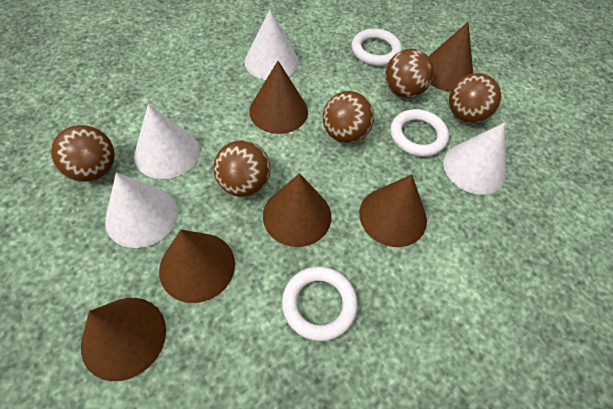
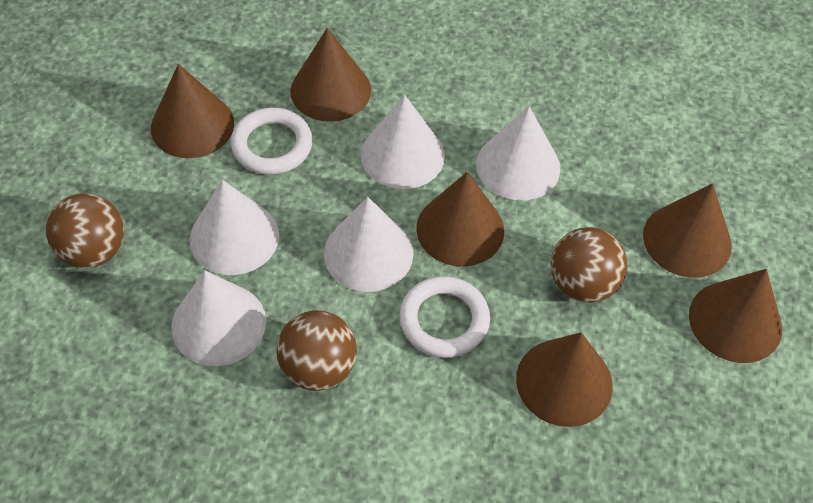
brown ball: 5 -> 3
white cone: 4 -> 5
white ring: 3 -> 2

